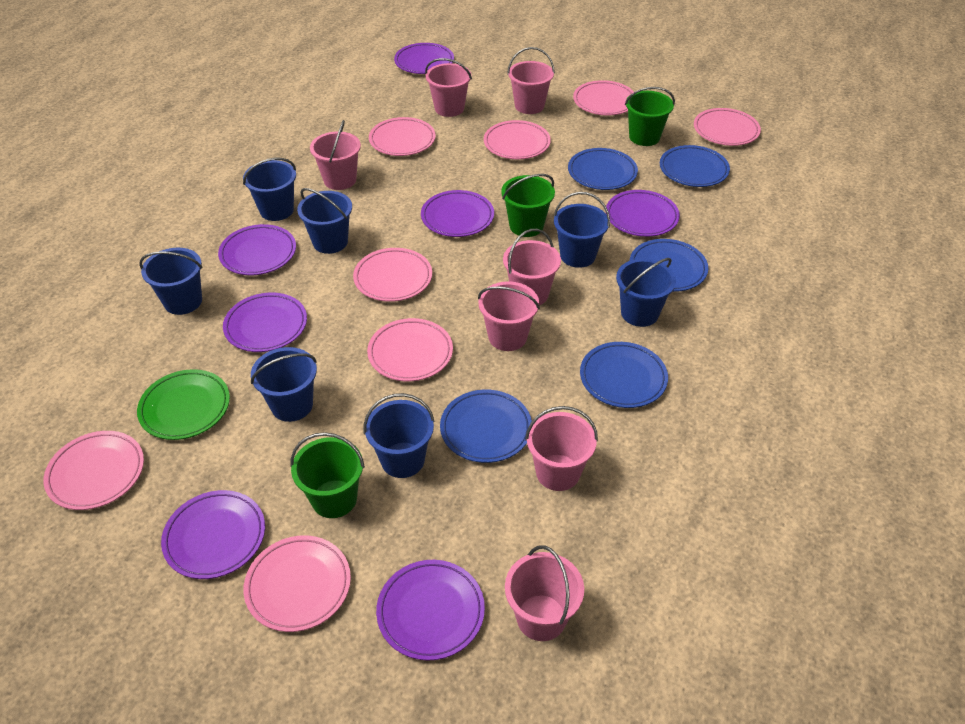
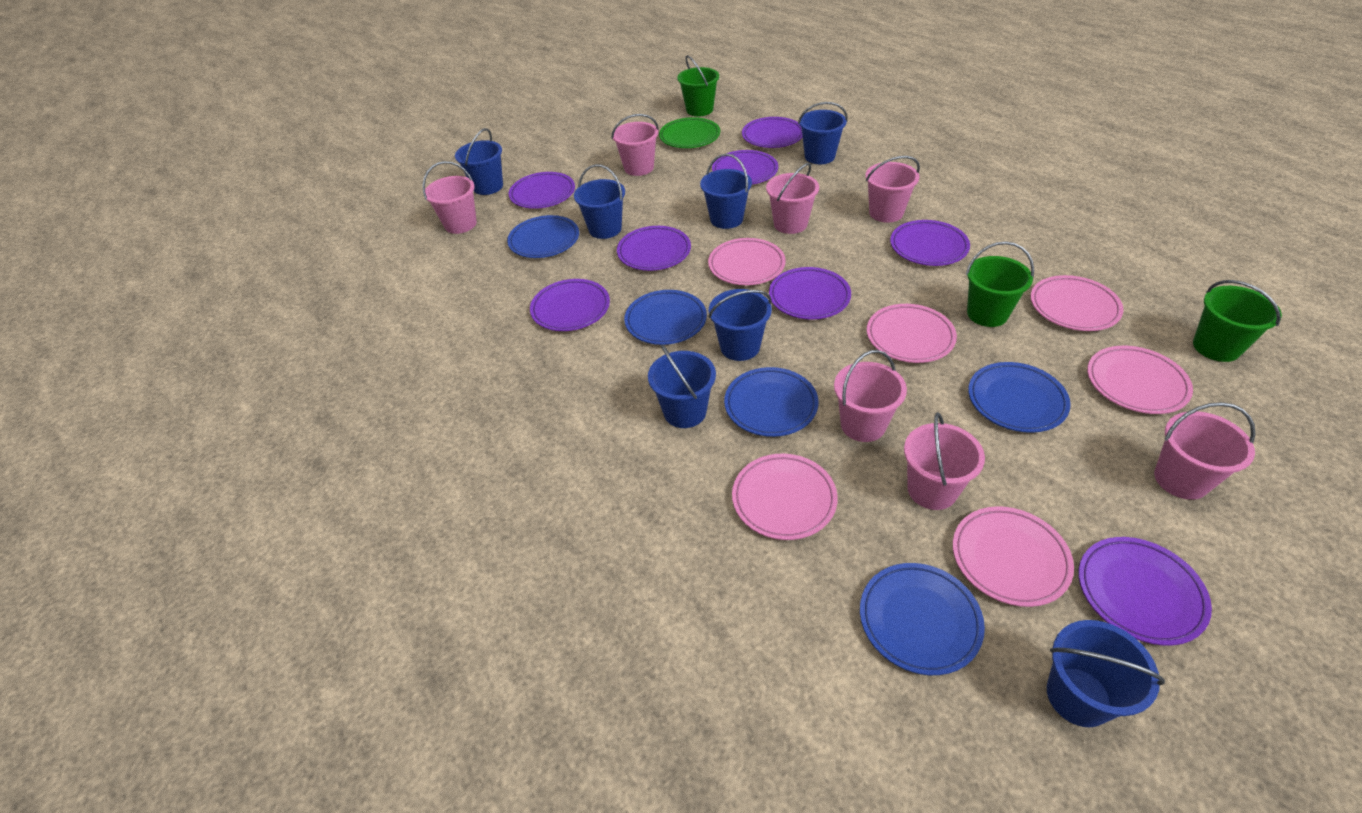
pink plate: 8 -> 6
purple plate: 7 -> 8

